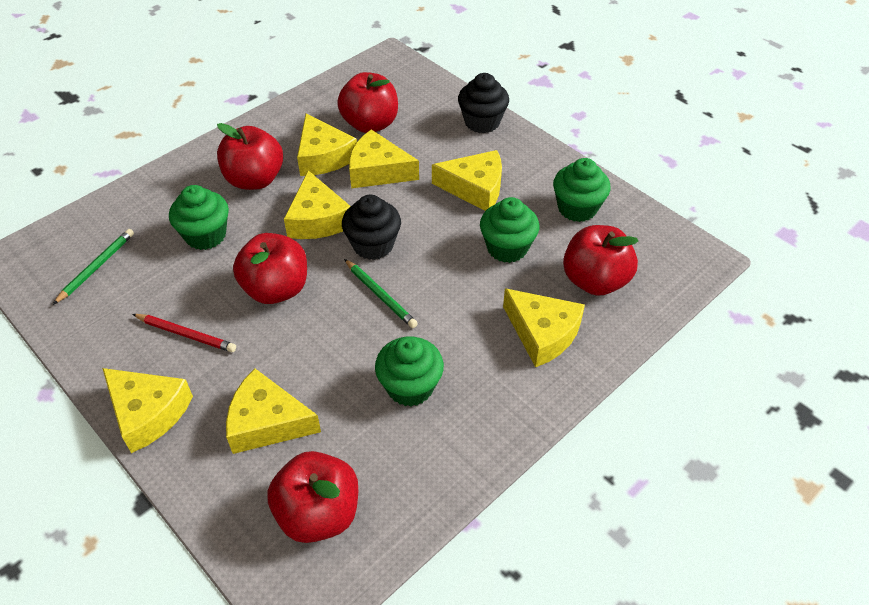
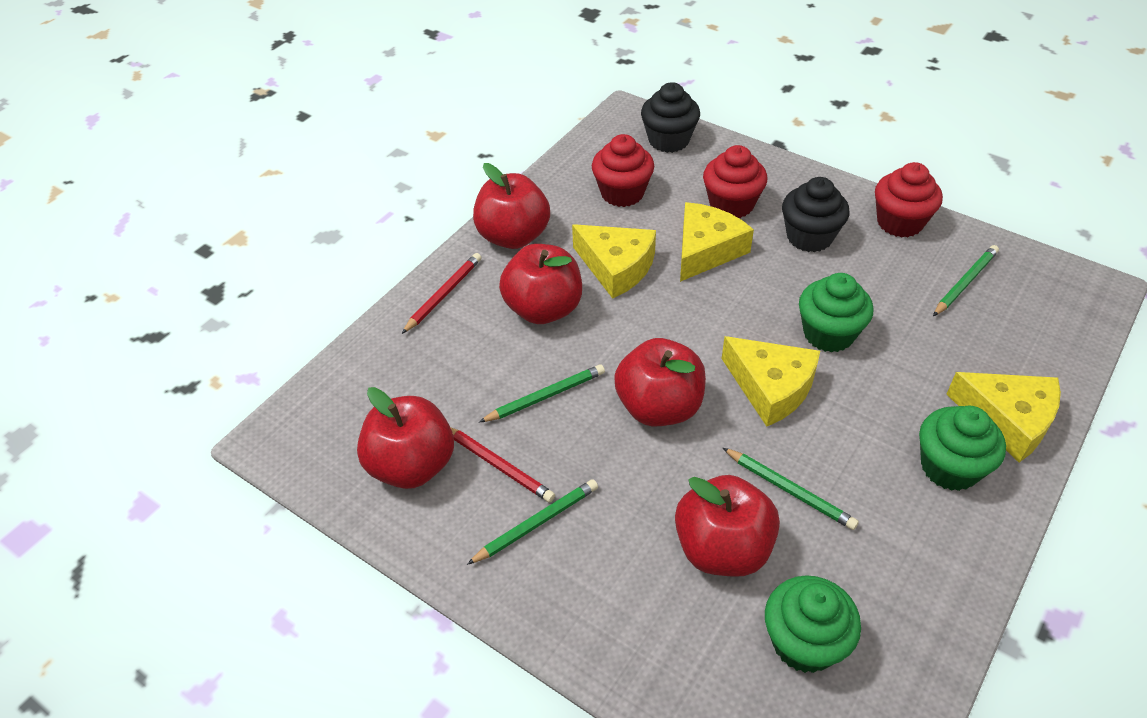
green cupcake: 4 -> 3
green pencil: 2 -> 4
red cupcake: 0 -> 3
red pencil: 1 -> 2
yellow cheese: 7 -> 4

